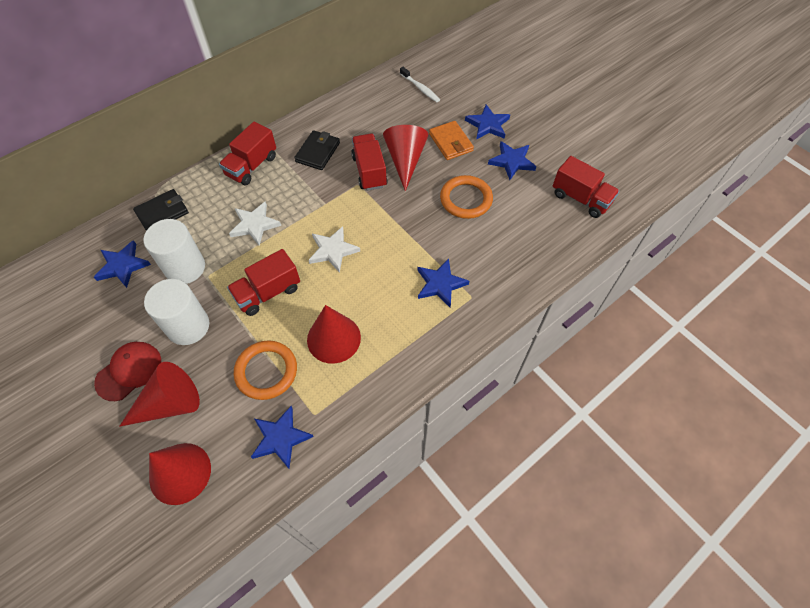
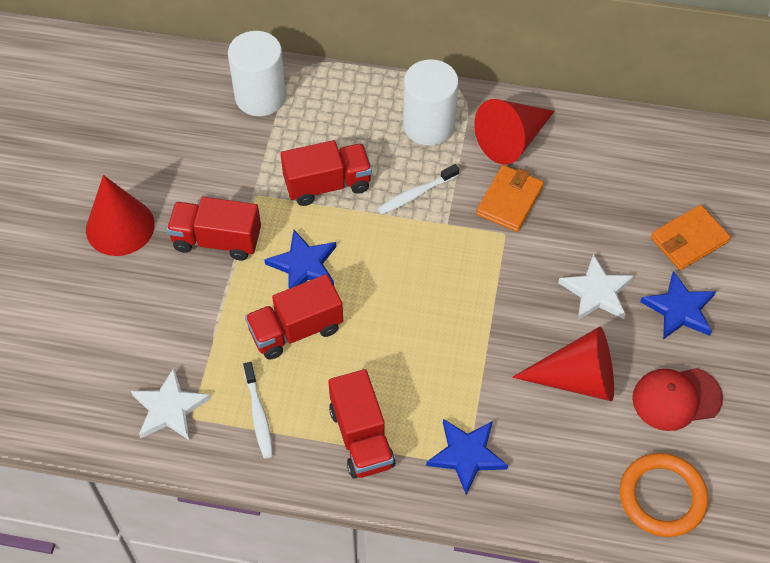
black wallet: 2 -> 0
blue star: 5 -> 3
orange ring: 2 -> 1
orange wallet: 1 -> 2
red cone: 4 -> 3
white toothbrush: 1 -> 2

